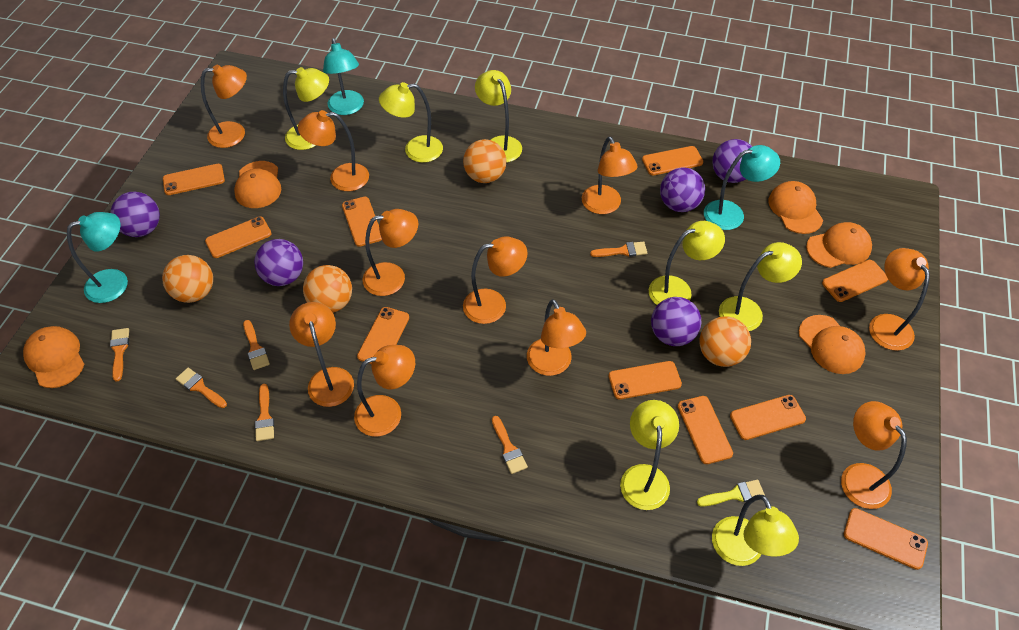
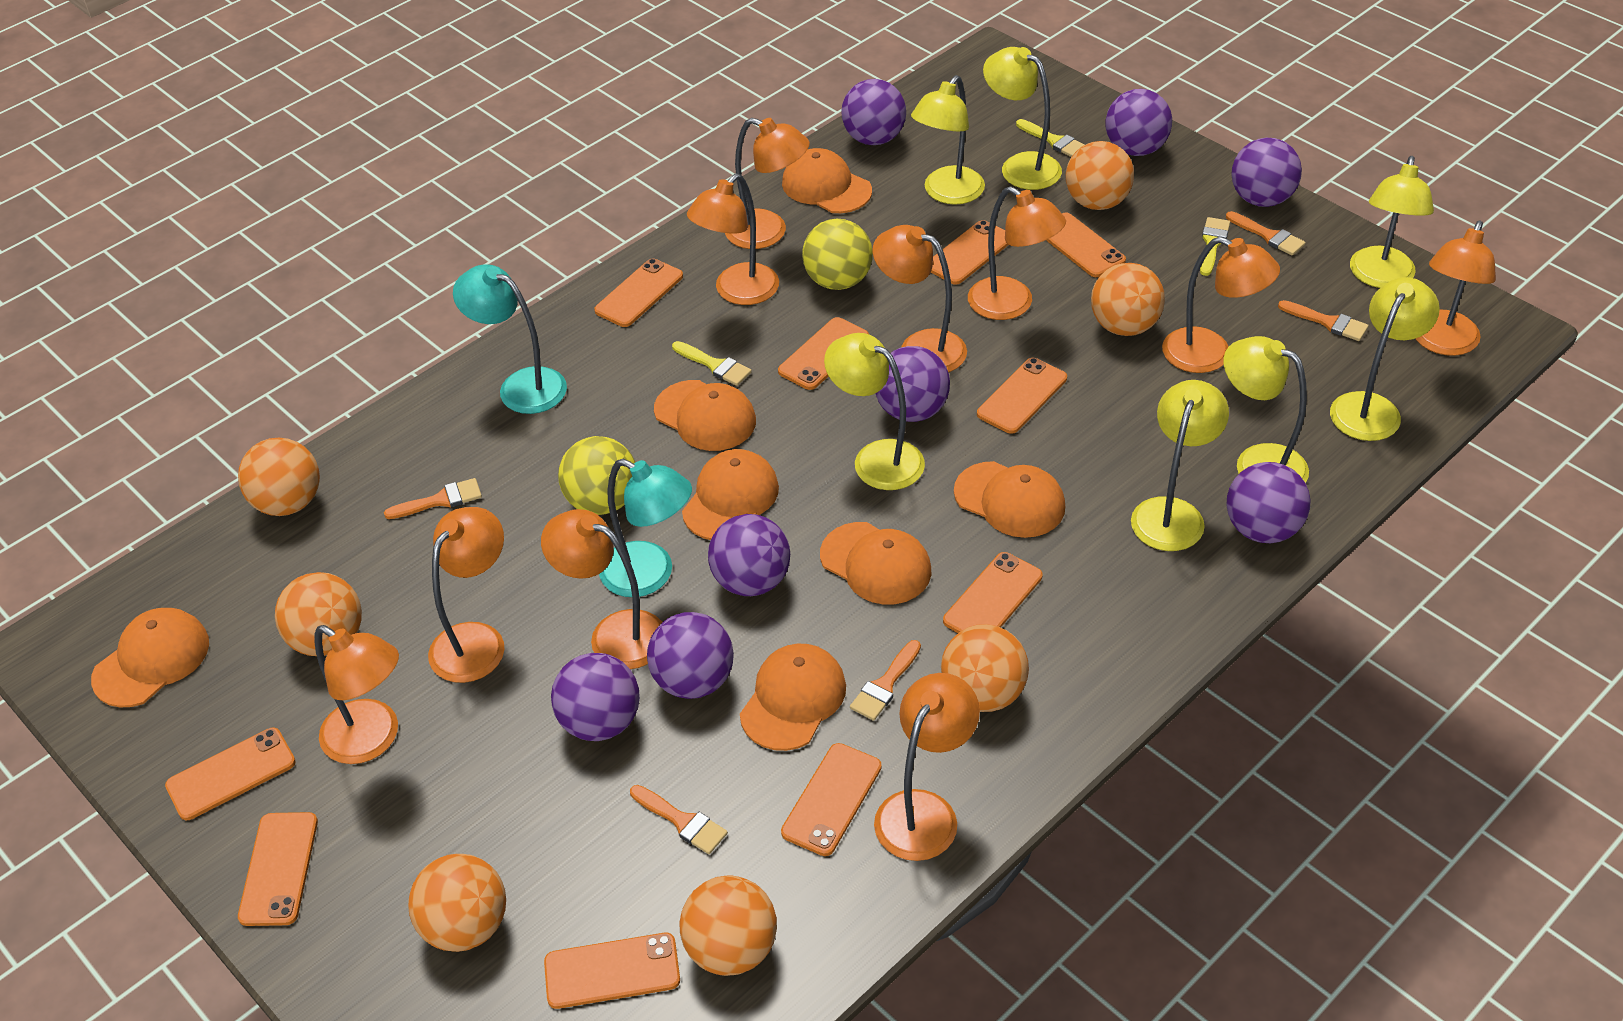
orange ball: 4 -> 7
orange brush: 6 -> 5
orange cap: 5 -> 7
purple ball: 5 -> 8
turquoise lamp: 3 -> 2
yellow ball: 0 -> 2
yellow brush: 1 -> 3

